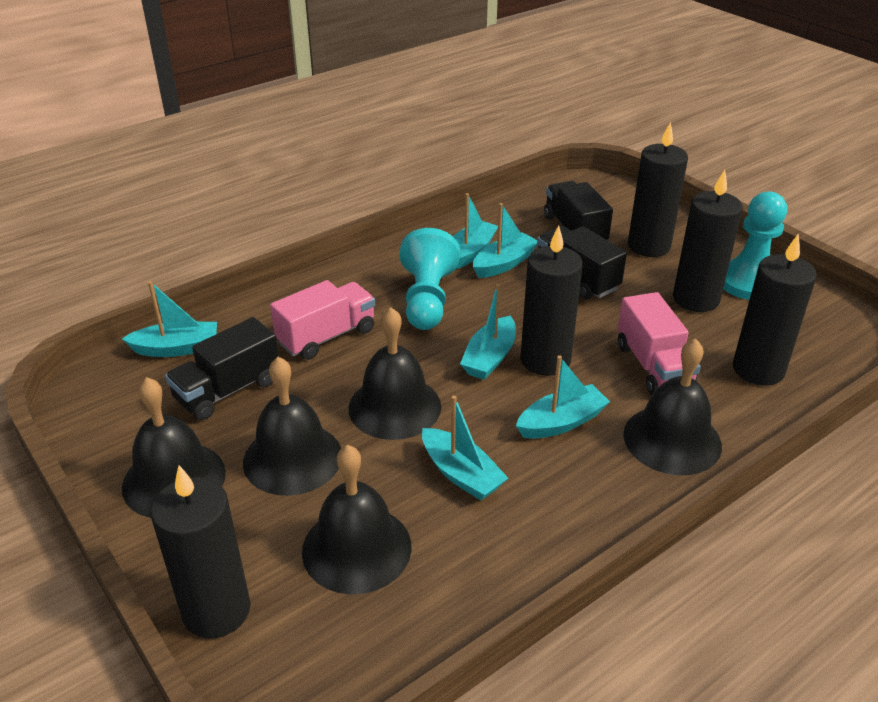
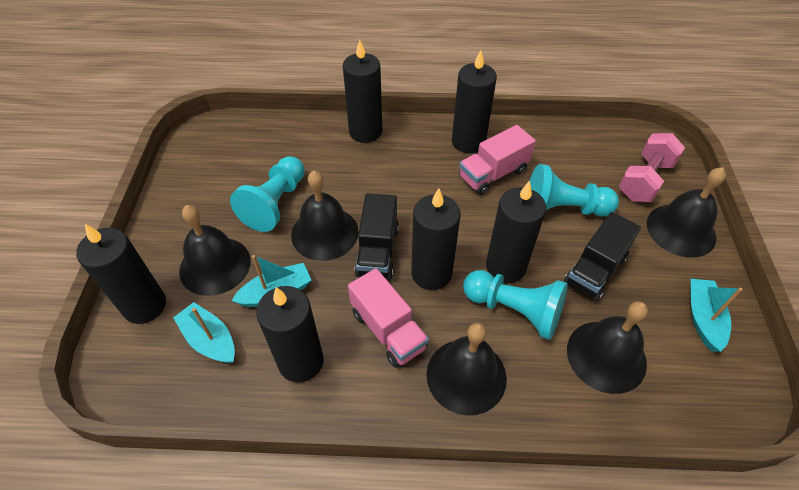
black candle: 5 -> 6
black truck: 3 -> 2
pink dumbbell: 0 -> 1
turquoise boat: 6 -> 3
turquoise pawn: 2 -> 3

